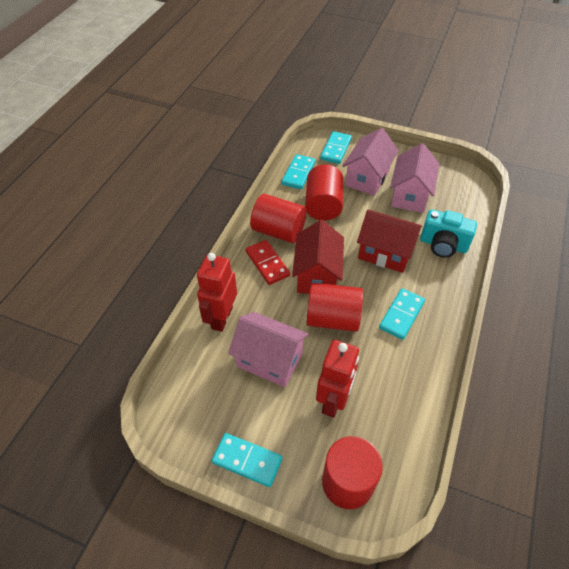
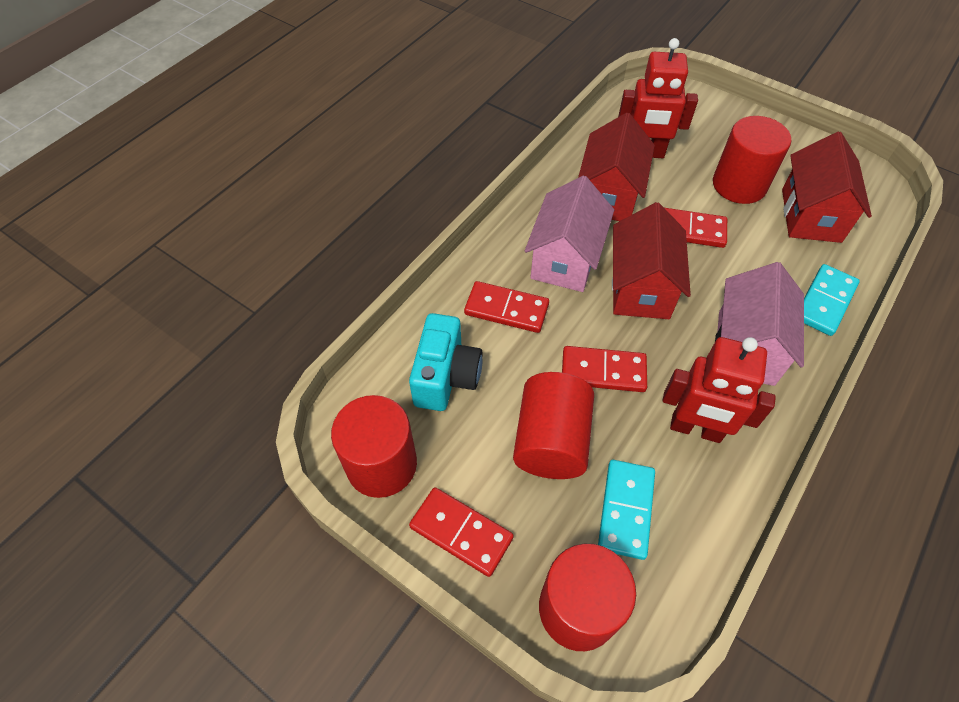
pink house: 3 -> 2
red domino: 1 -> 4
red house: 2 -> 3
turquoise domino: 4 -> 2

